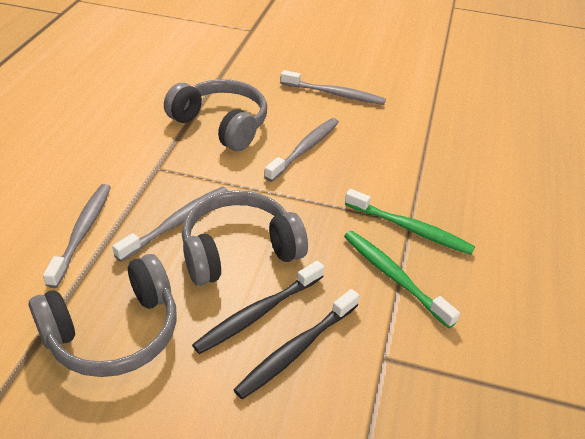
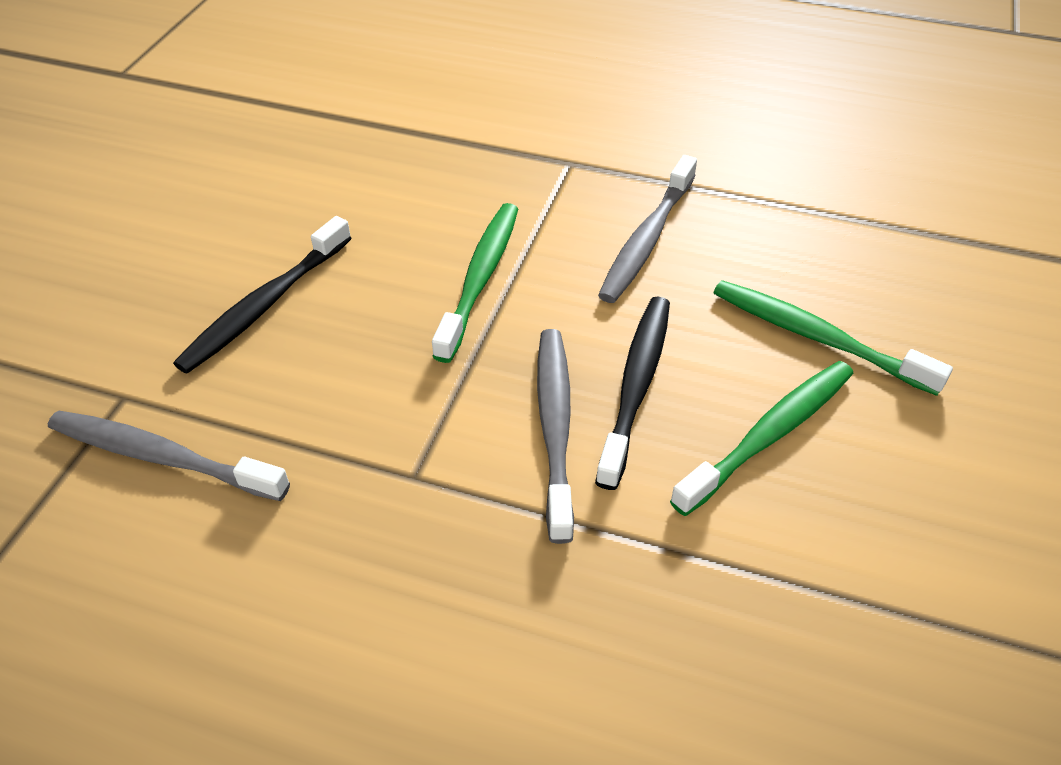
green toothbrush: 2 -> 3
grey headphones: 3 -> 0
grey toothbrush: 4 -> 3

